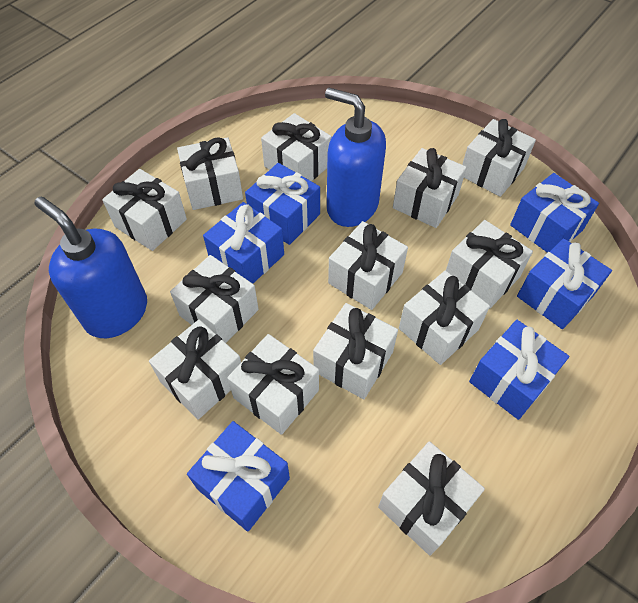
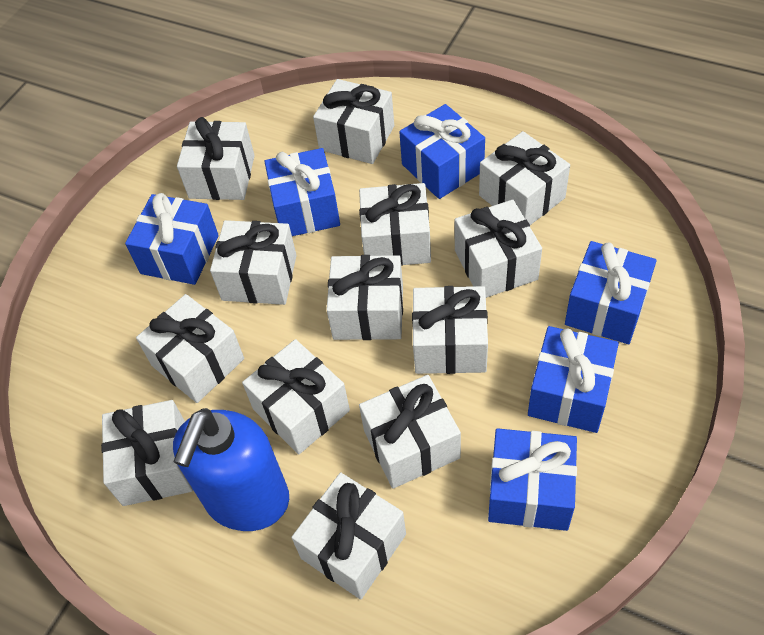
blue soap dispenser: 2 -> 1

